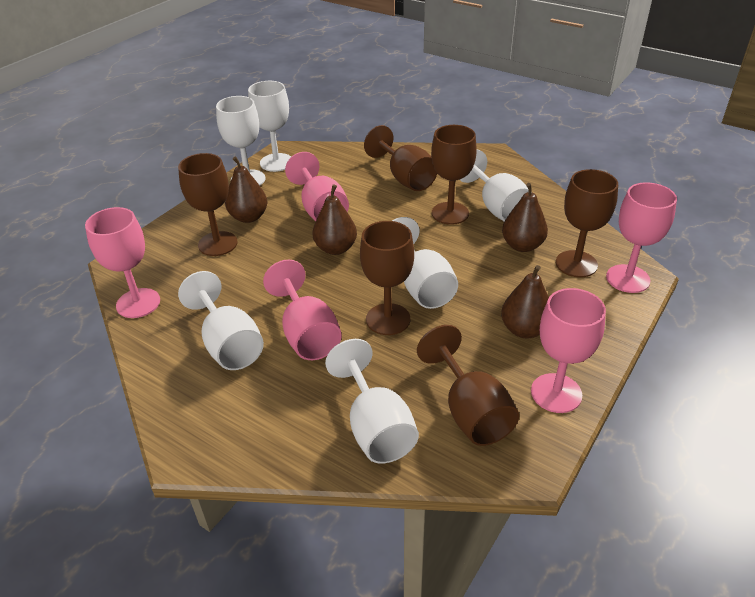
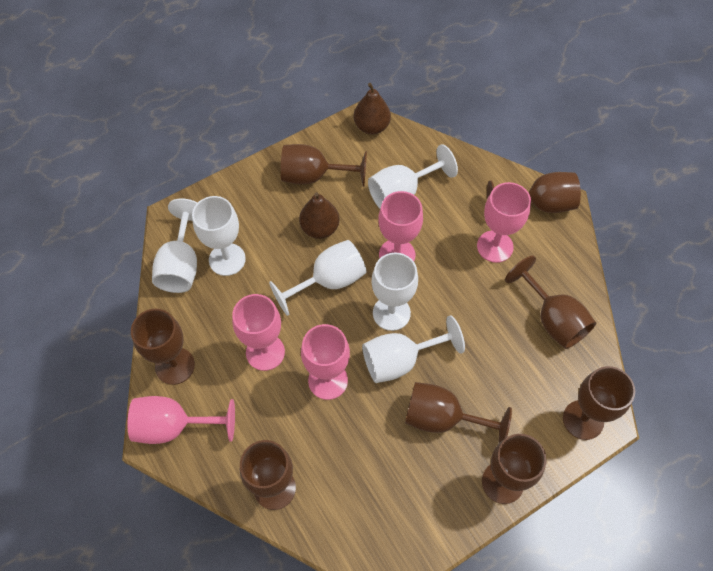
brown goblet: 6 -> 8
brown pear: 4 -> 2

